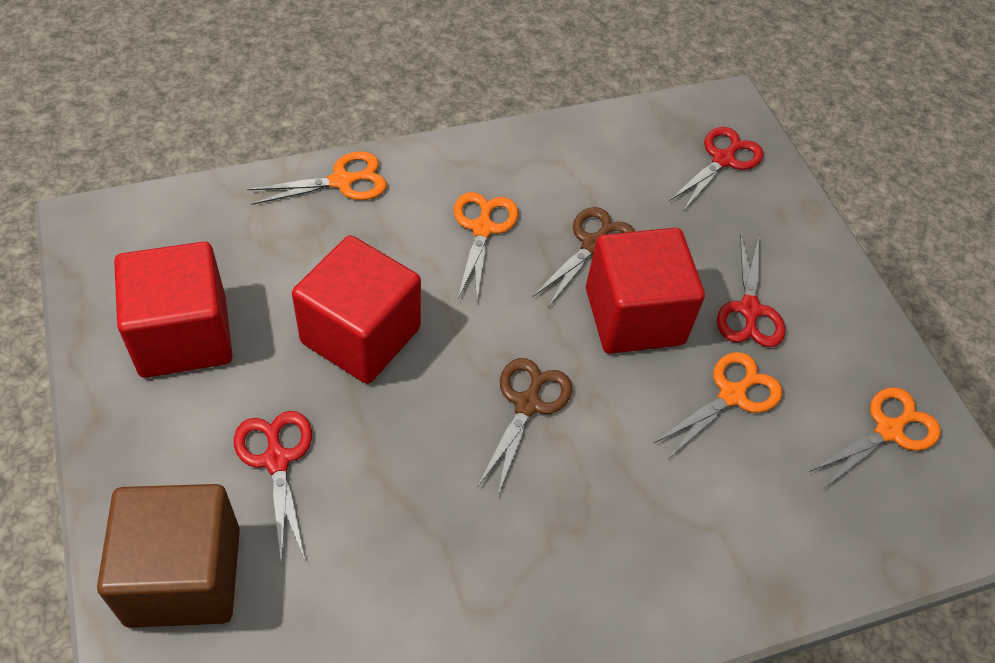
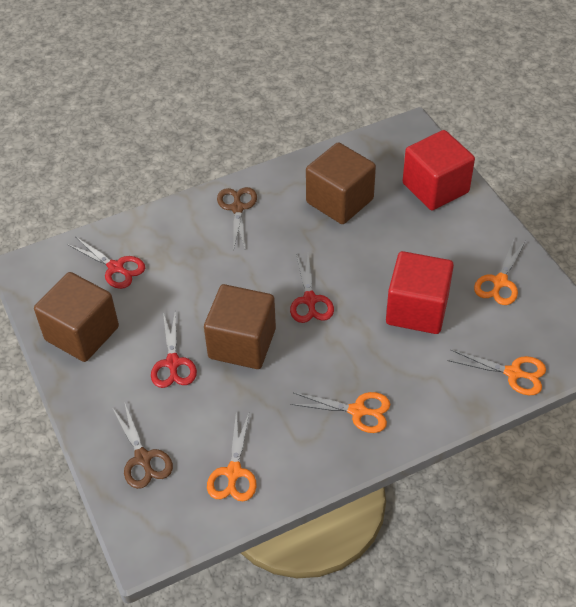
brown cube: 1 -> 3
red cube: 3 -> 2

